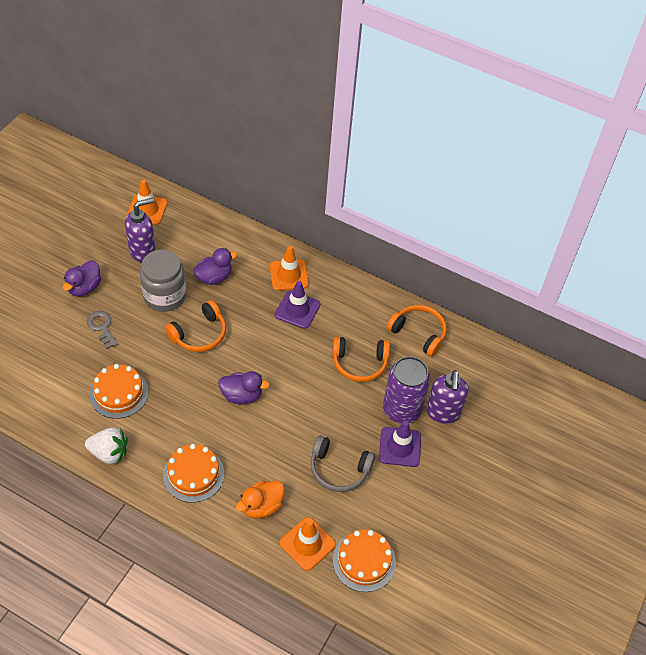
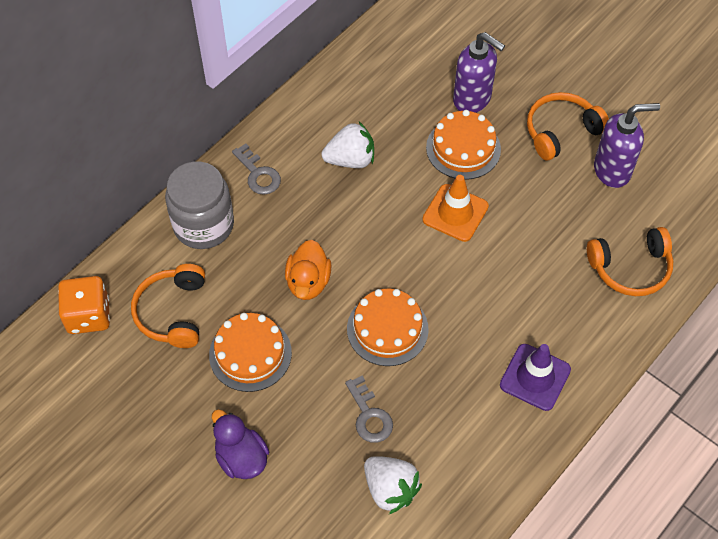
grey headphones: 1 -> 0
grey key: 1 -> 2
orange dice: 0 -> 1
orange traffic cone: 3 -> 1
purple can: 1 -> 0
purple duck: 3 -> 1
purple traffic cone: 2 -> 1
white strawberry: 1 -> 2

